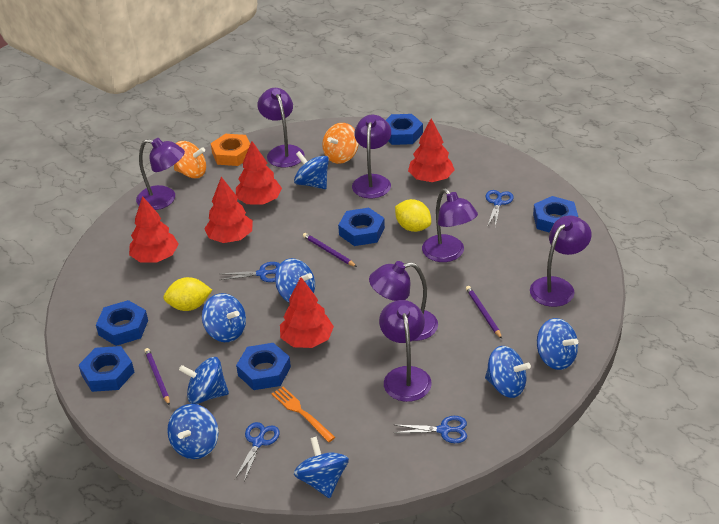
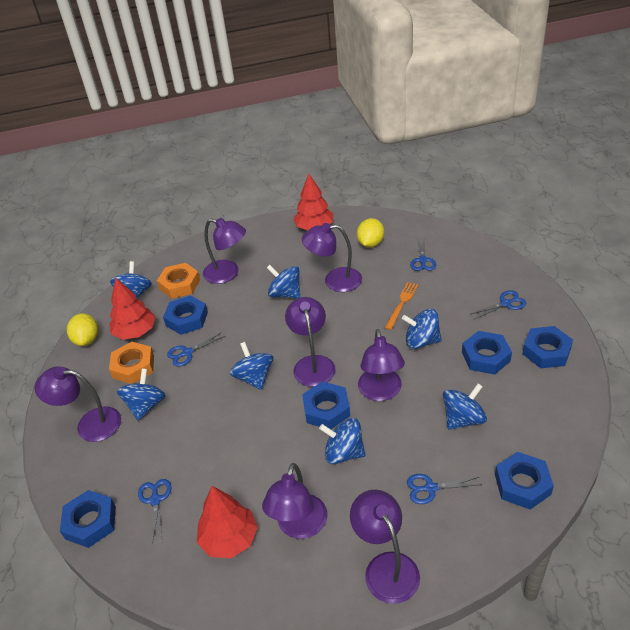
blue scissors: 4 -> 5
blue spinning top: 8 -> 7
orange nut: 1 -> 2
orange spinning top: 2 -> 0
purple pencil: 3 -> 0
red tree: 5 -> 3

